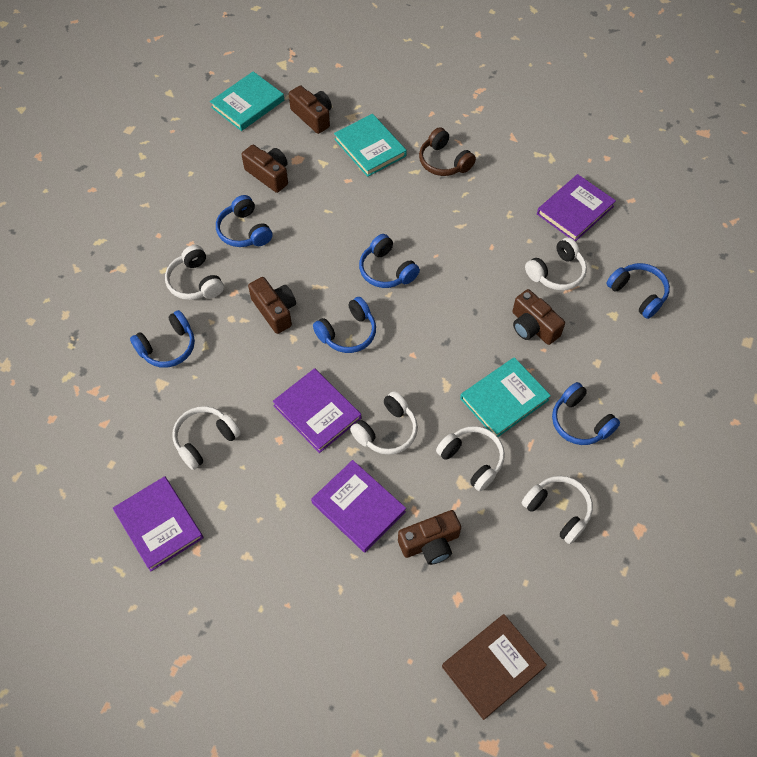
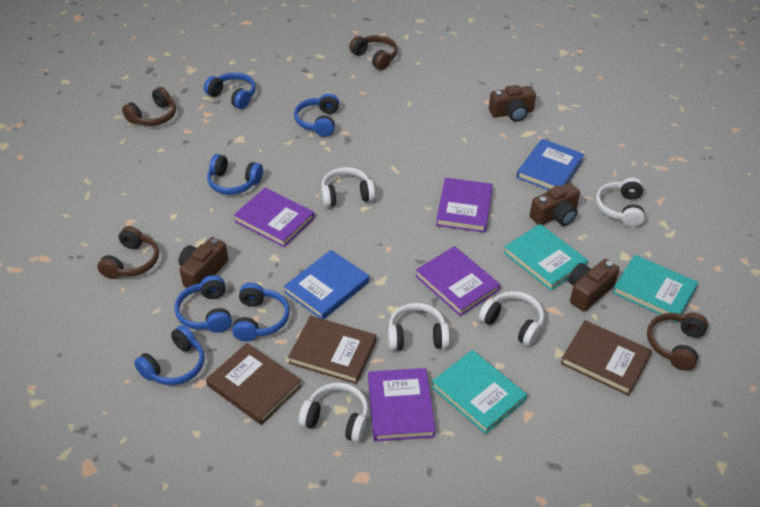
blue book: 0 -> 2
brown book: 1 -> 3
brown camera: 5 -> 4
brown headphones: 1 -> 4
white headphones: 6 -> 5

